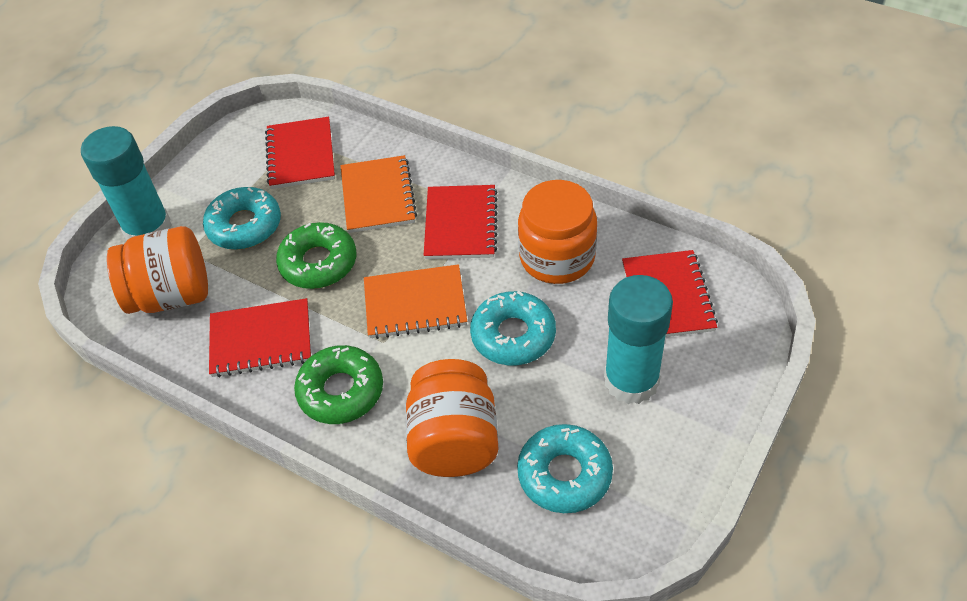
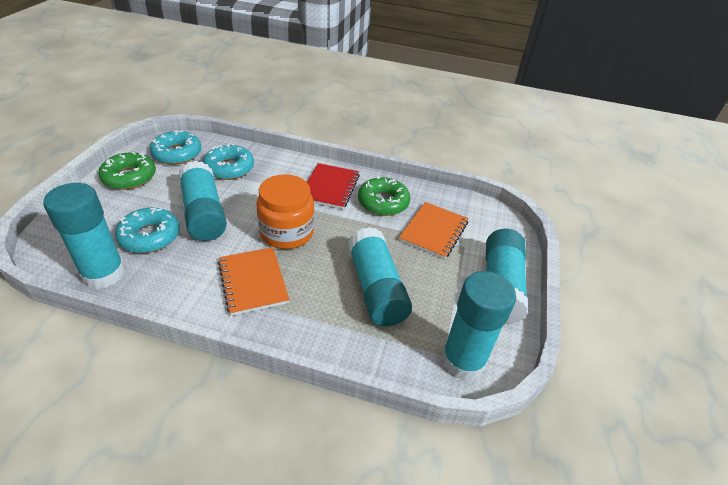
orange jar: 3 -> 1
red notebook: 4 -> 1
turquoise glue stick: 2 -> 5

